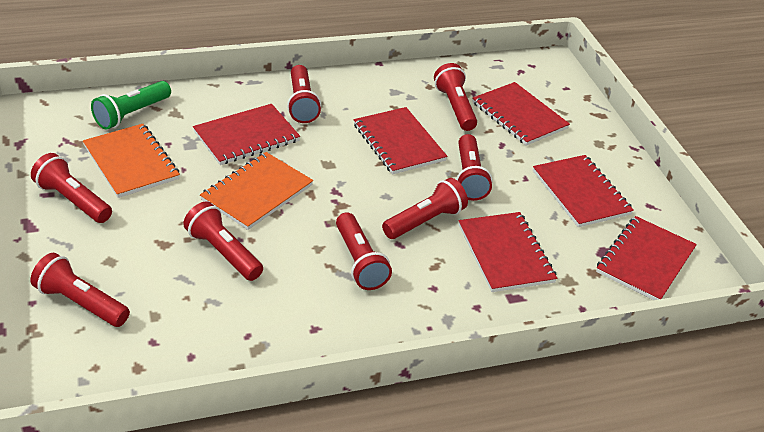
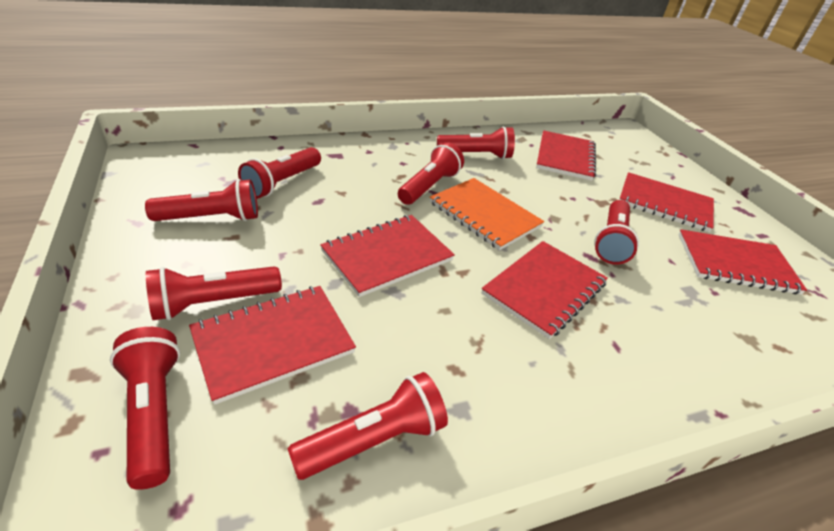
green flashlight: 1 -> 0
orange notebook: 2 -> 1

